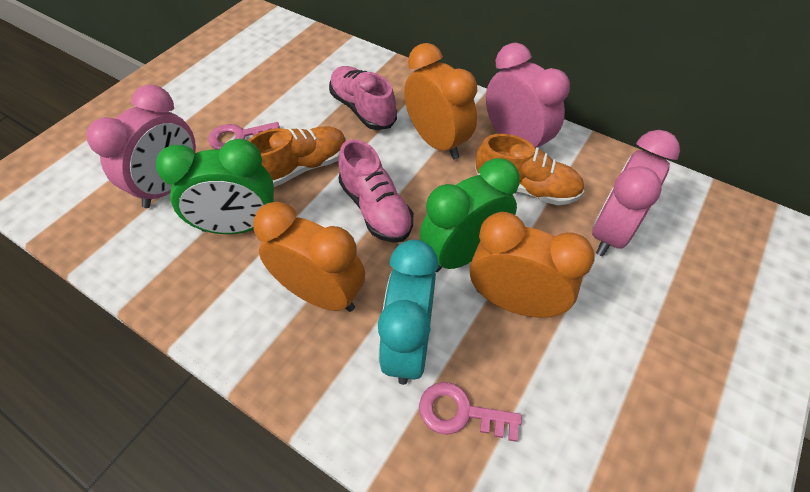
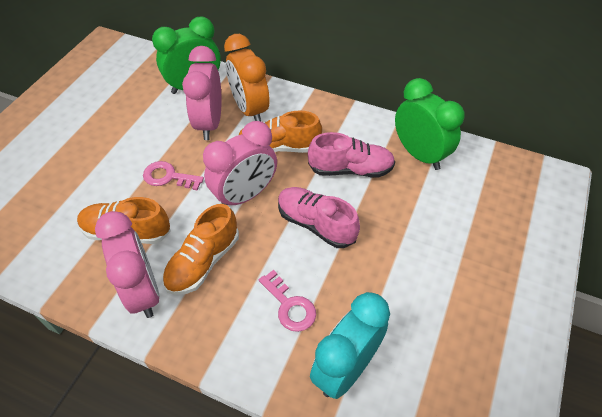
orange clock: 3 -> 1
orange shoe: 2 -> 3

